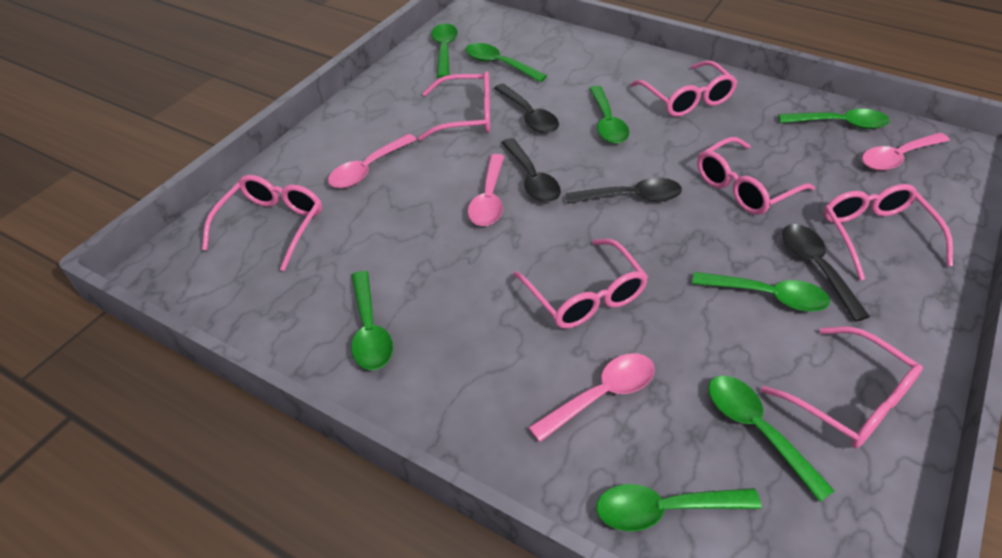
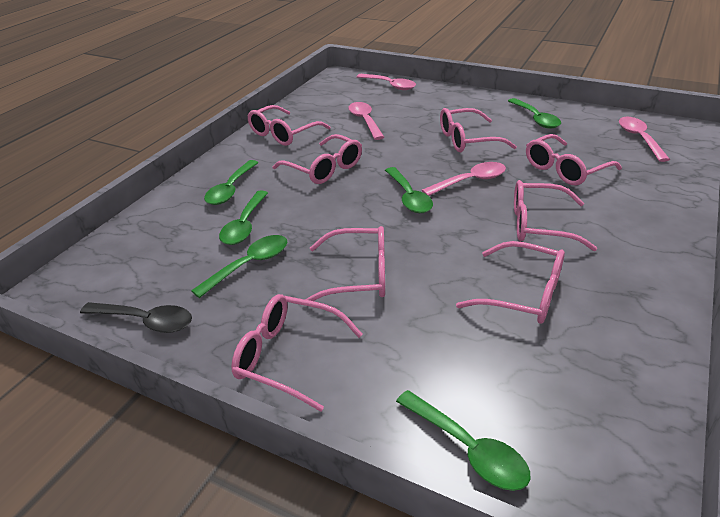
black spoon: 4 -> 1
green spoon: 8 -> 6
pink glasses: 7 -> 8

